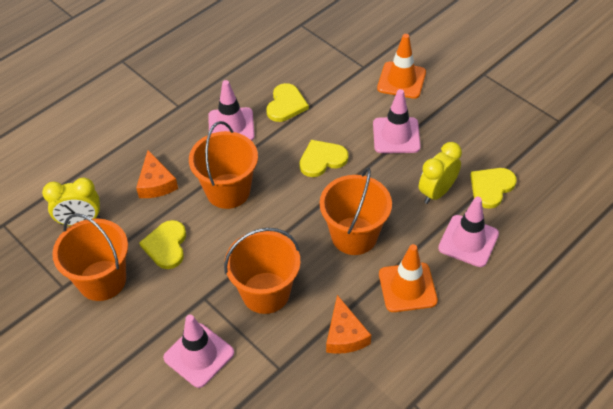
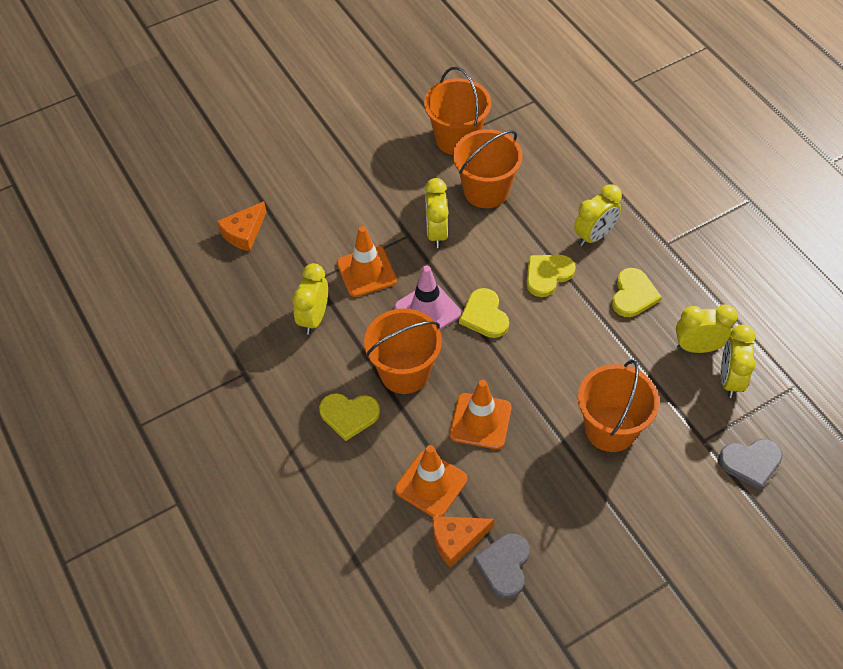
grey heart: 0 -> 2
orange traffic cone: 2 -> 3
pink traffic cone: 4 -> 1
yellow clock: 2 -> 5

